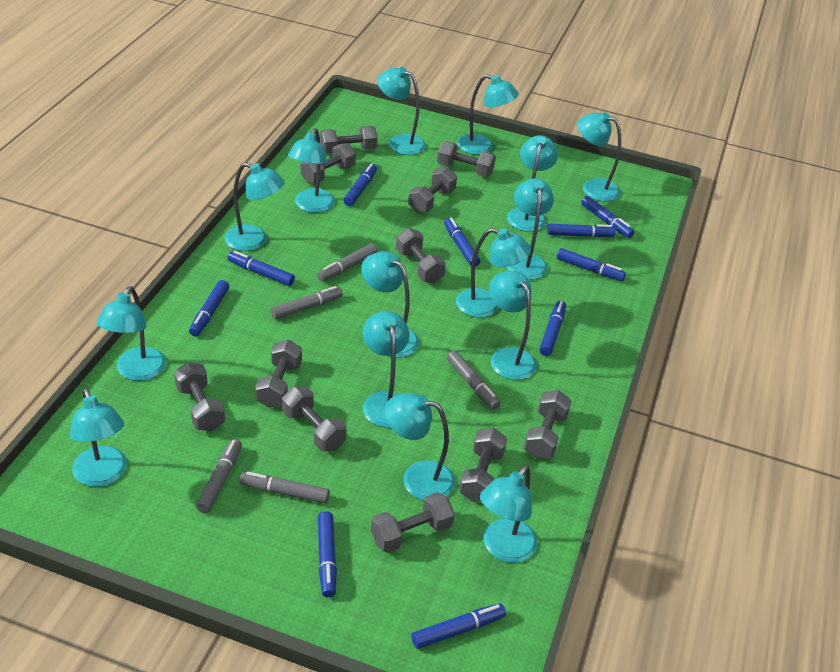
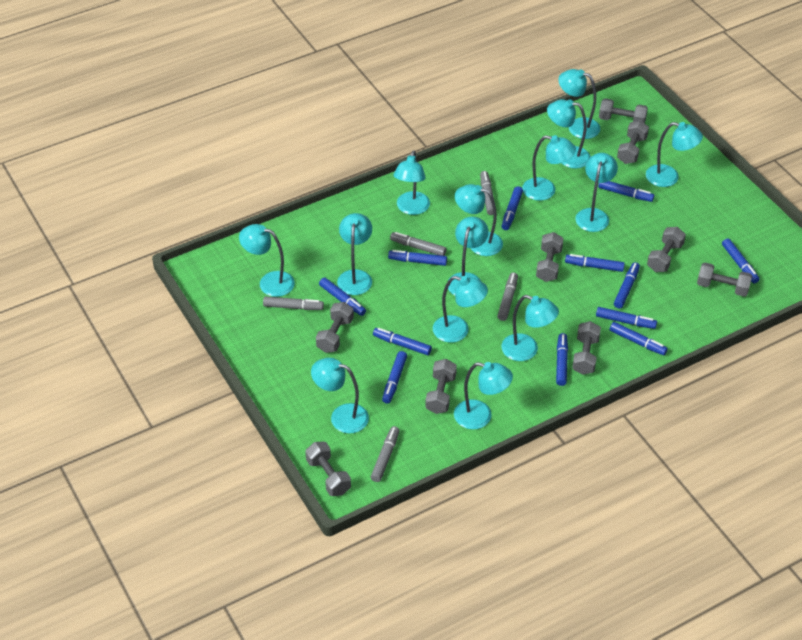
blue marker: 10 -> 12
grey dumbbell: 11 -> 9
turquoise lamp: 15 -> 14

